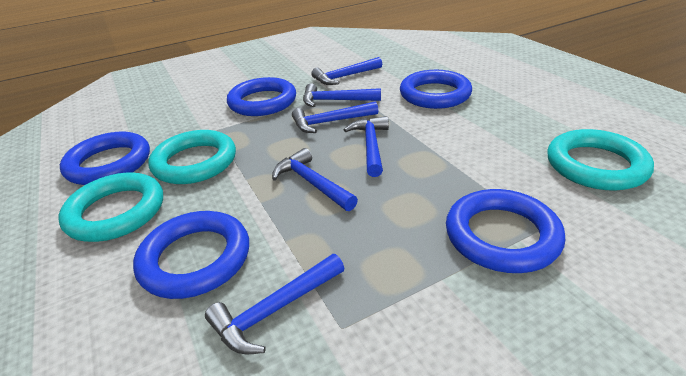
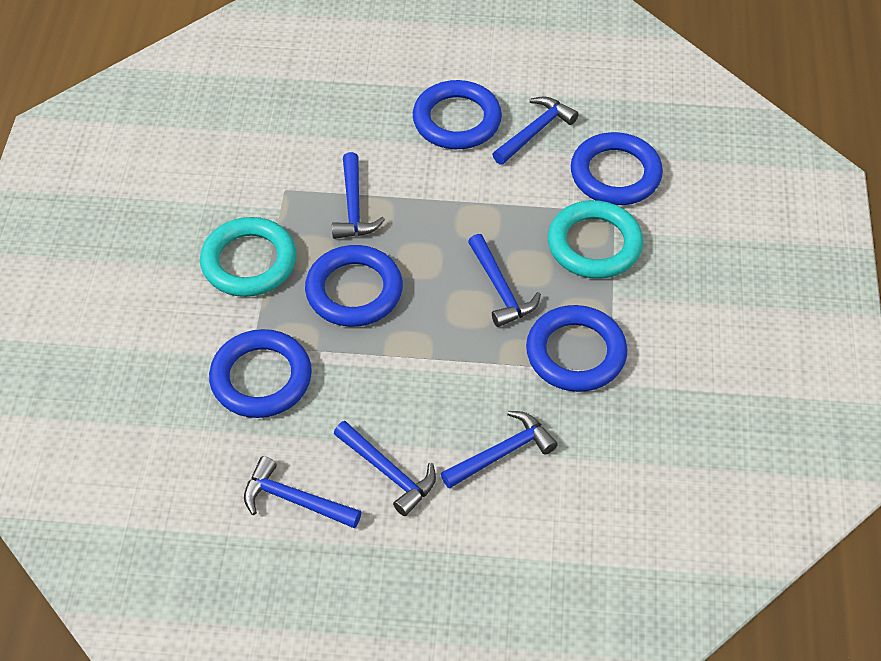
turquoise ring: 3 -> 2

